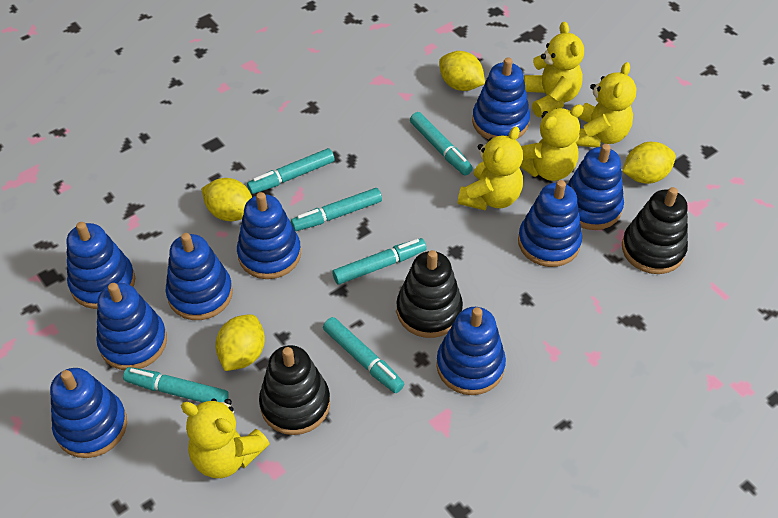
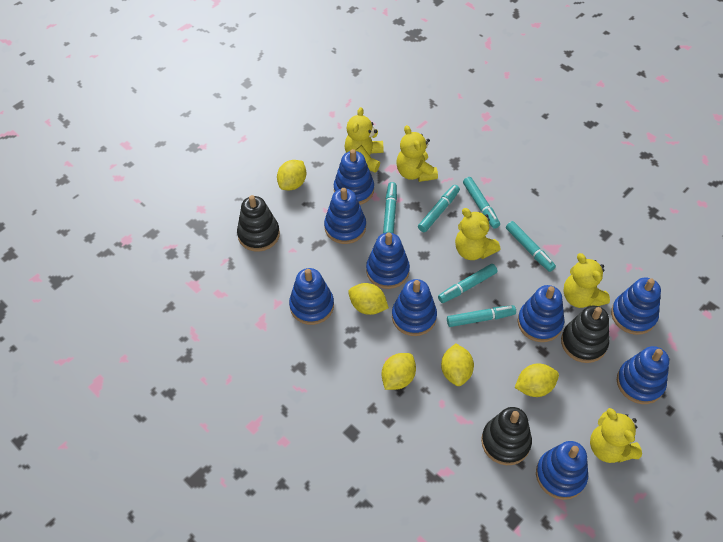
yellow lemon: 4 -> 5

